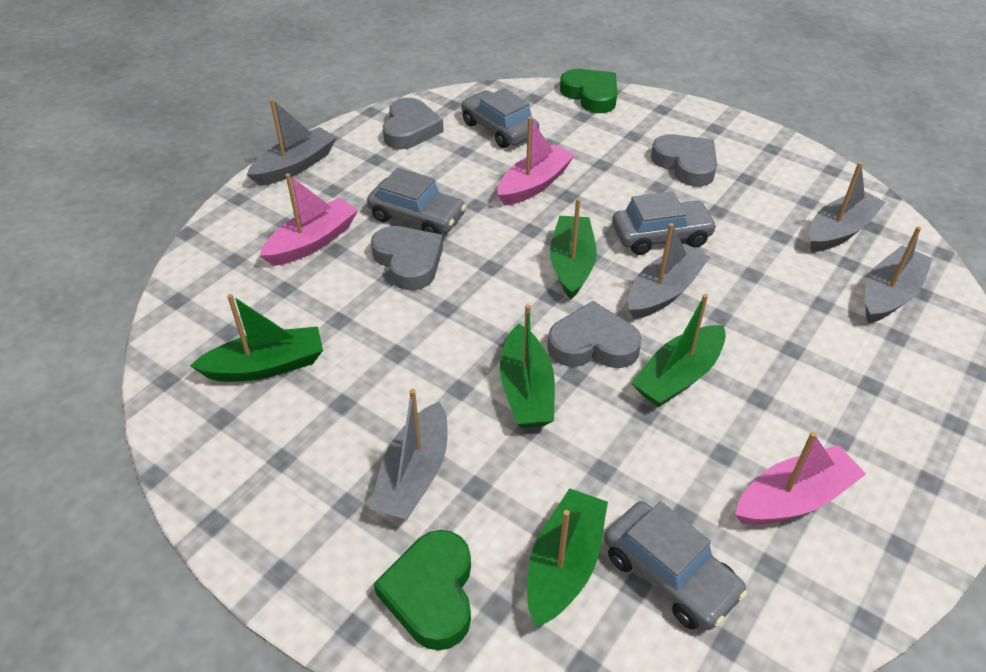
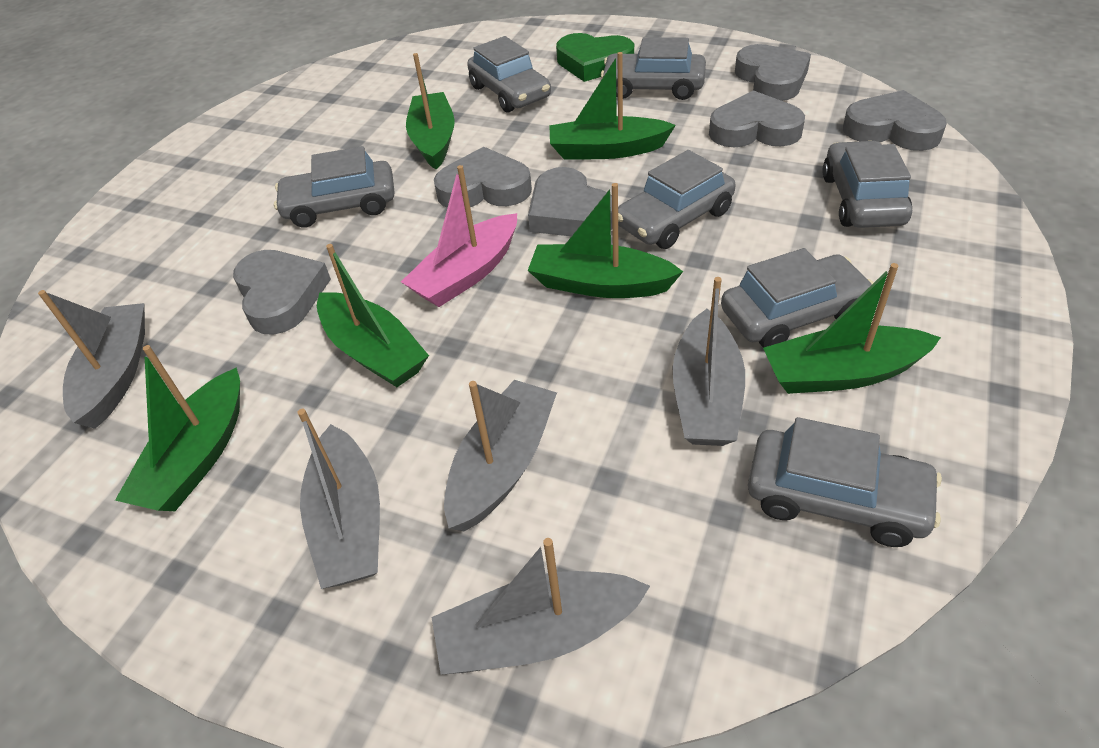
green boat: 5 -> 6
green heart: 2 -> 1
grey car: 4 -> 7
grey heart: 4 -> 6
pink boat: 3 -> 1

